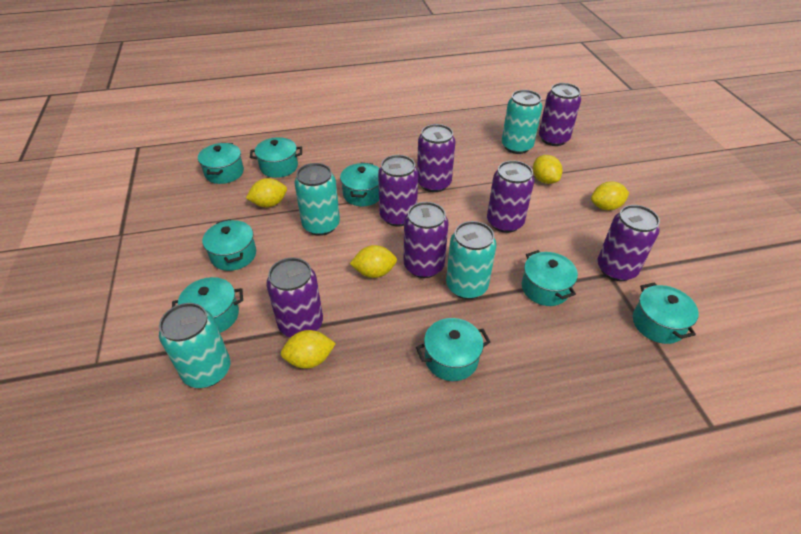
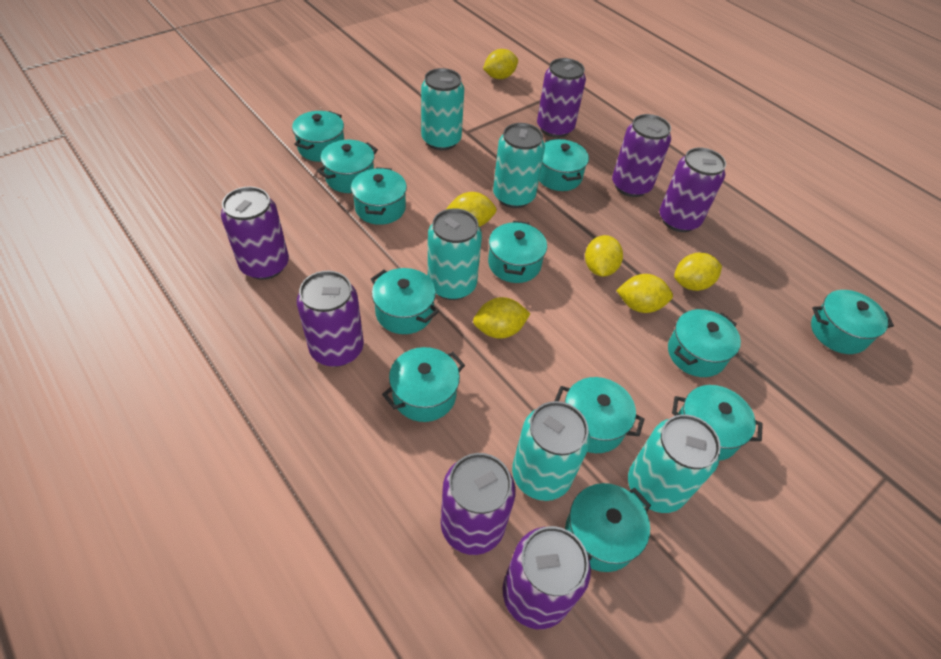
turquoise can: 4 -> 5
turquoise pot: 8 -> 12
yellow lemon: 5 -> 6

